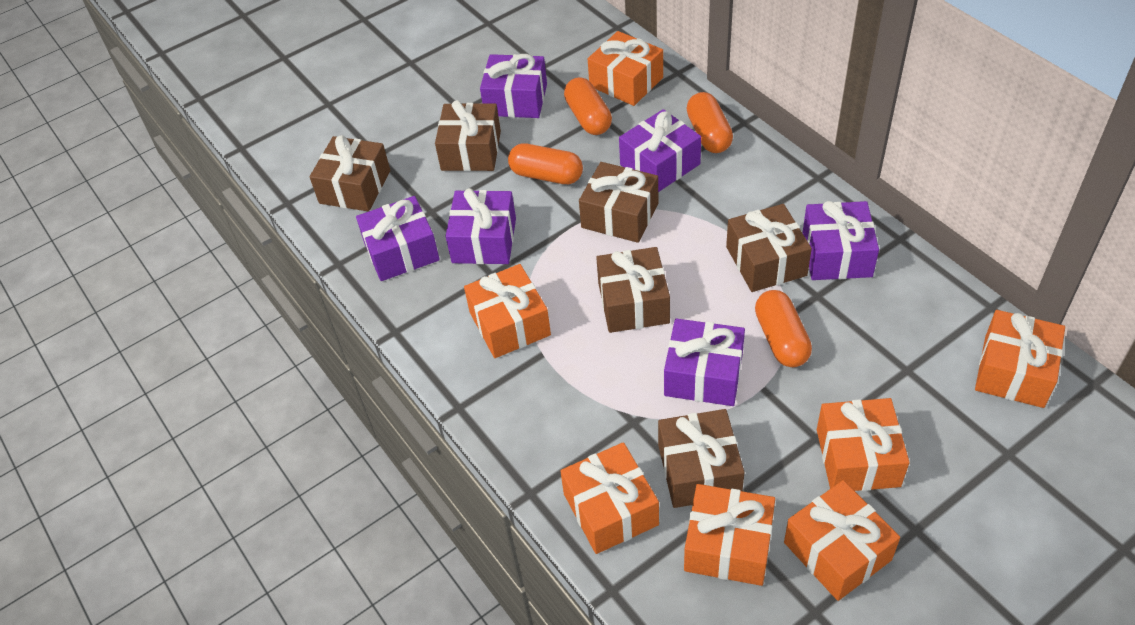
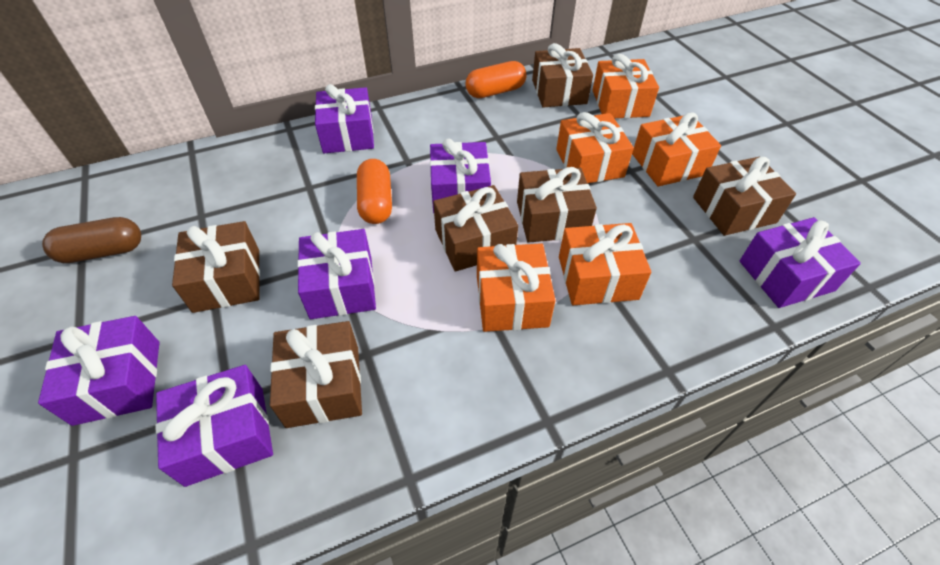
brown capsule: 0 -> 1
orange capsule: 4 -> 2
orange gift: 7 -> 5

